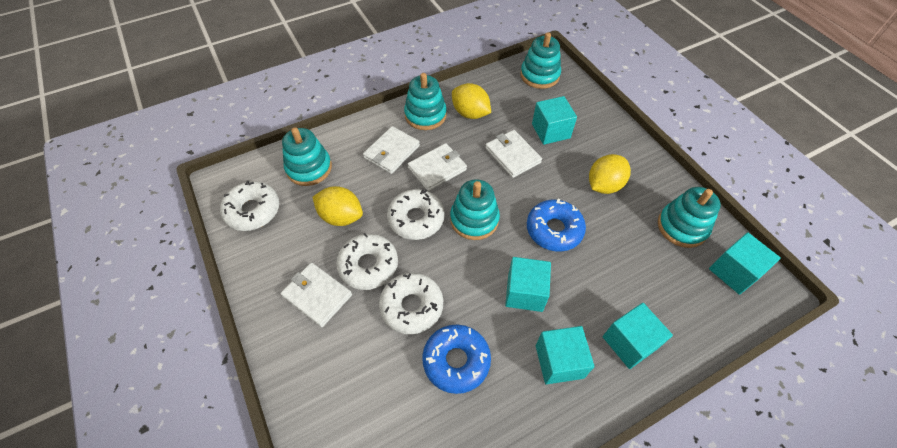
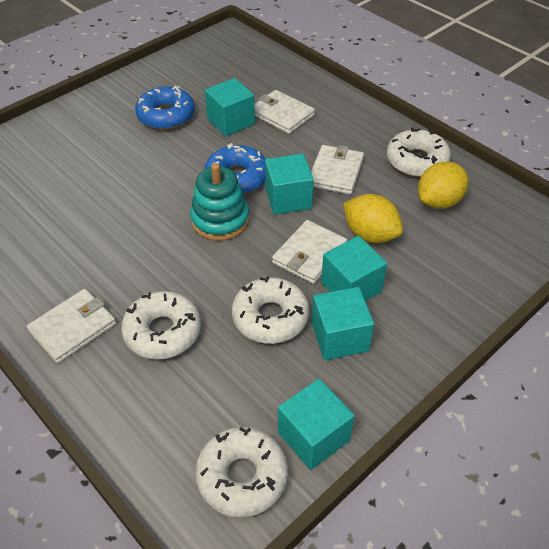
turquoise stacking toy: 5 -> 1
yellow lemon: 3 -> 2

